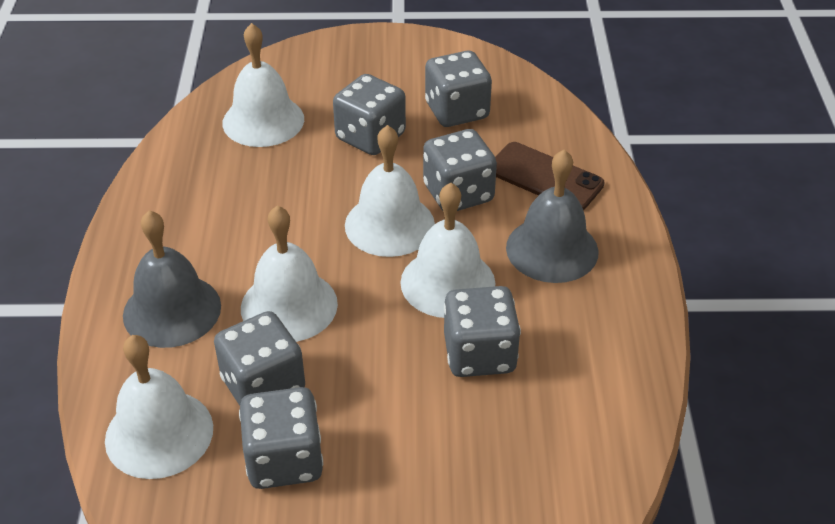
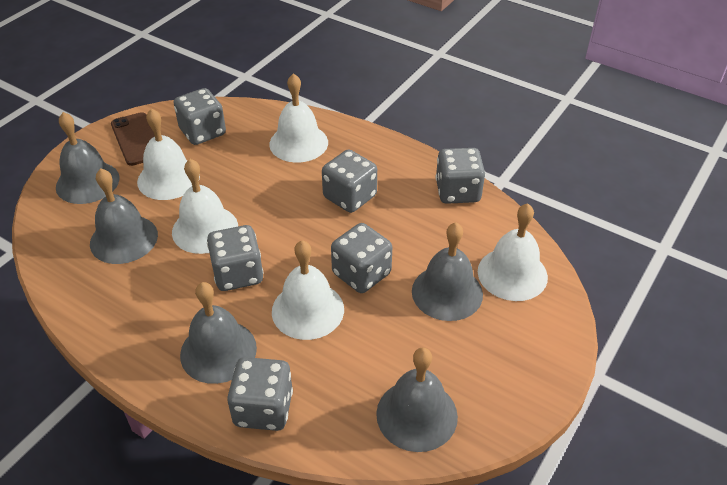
grey bell: 2 -> 5

